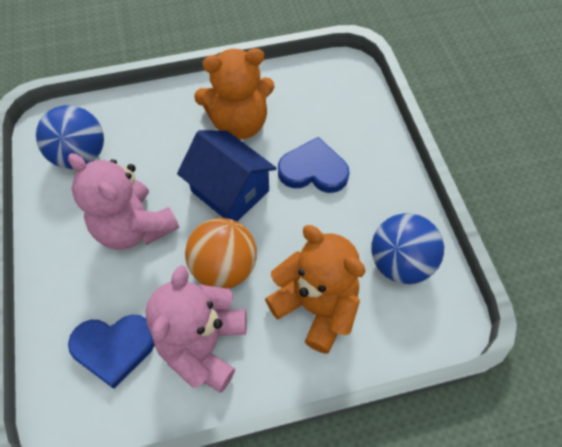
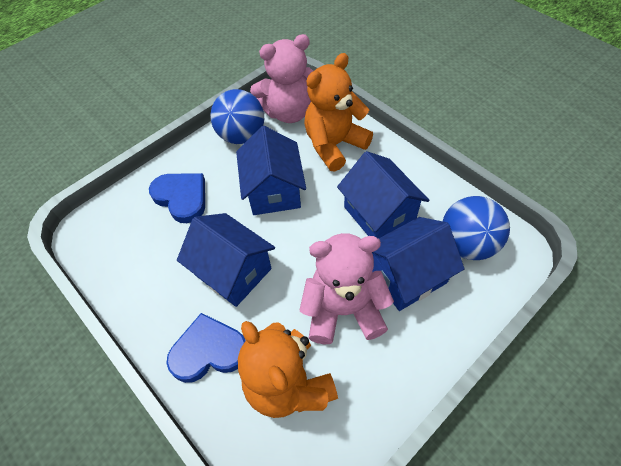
blue house: 1 -> 4
orange ball: 1 -> 0

